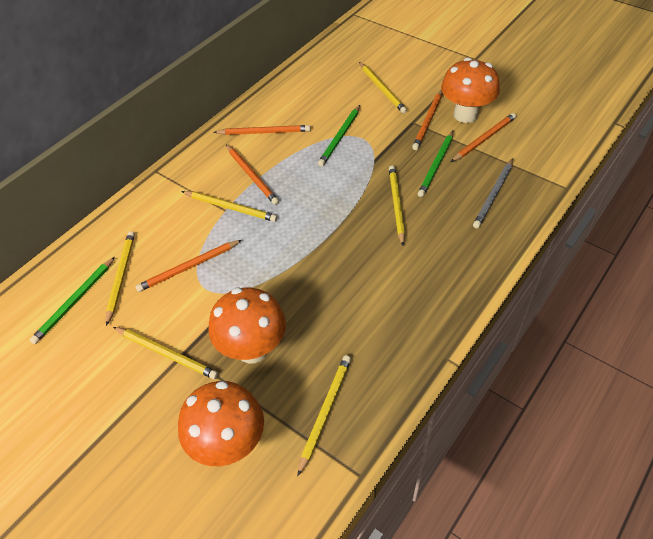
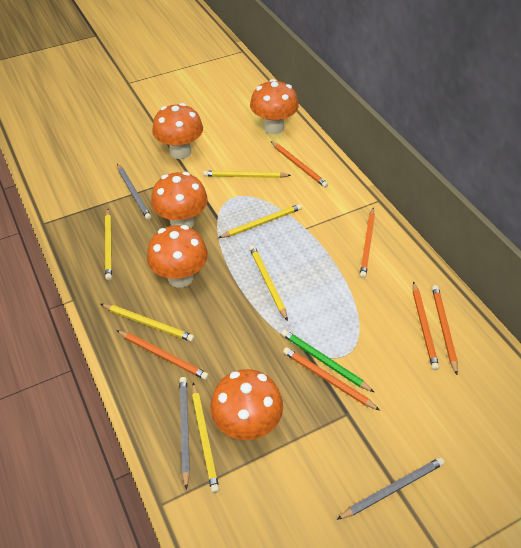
green pencil: 3 -> 1
grey pencil: 1 -> 3
orange mushroom: 3 -> 5
orange pencil: 5 -> 6

